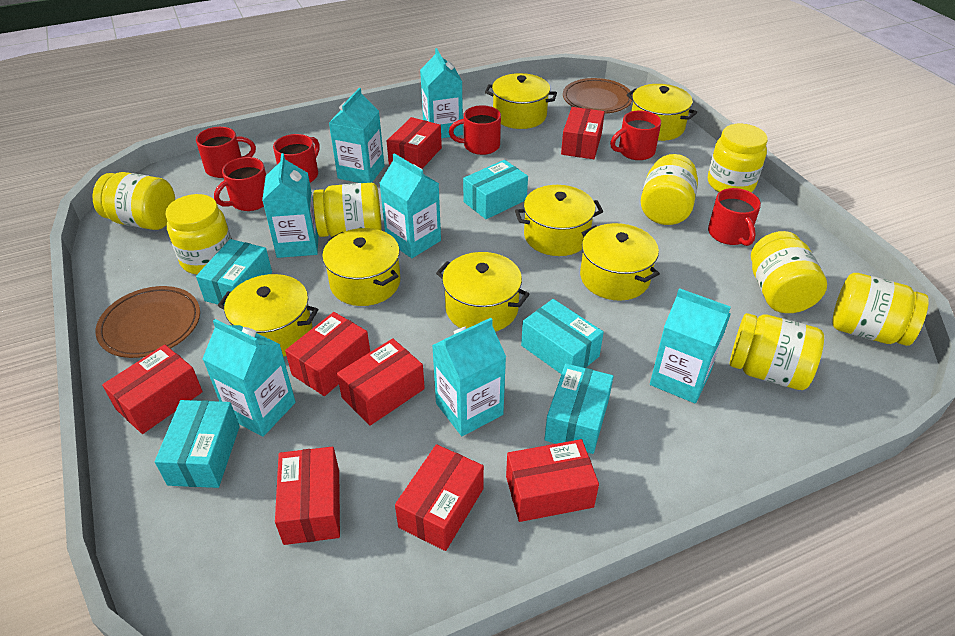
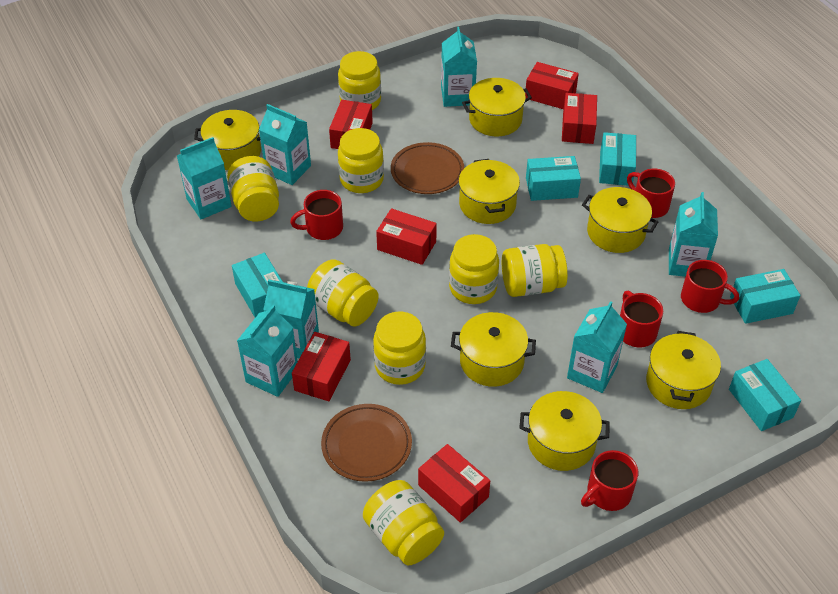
red box: 8 -> 6
red mug: 6 -> 5

